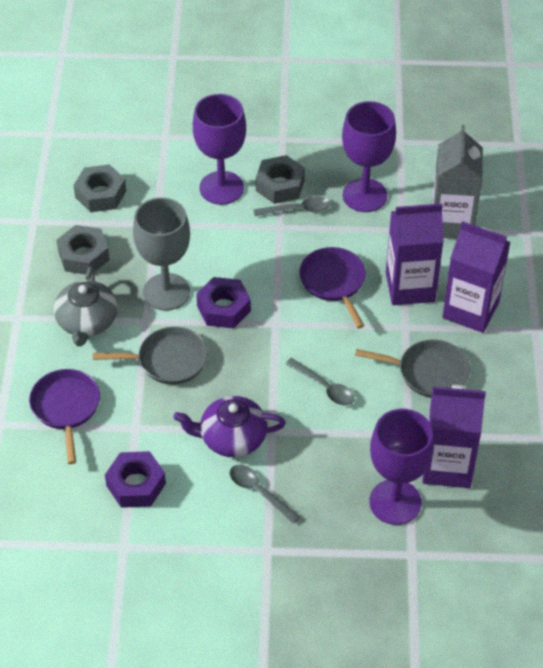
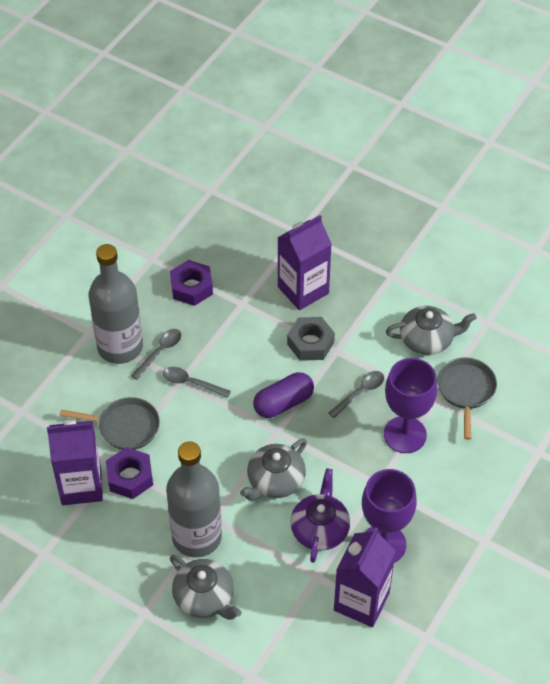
grey bottle: 0 -> 2
grey carton: 1 -> 0
grey goblet: 1 -> 0
grey nut: 3 -> 1
grey teapot: 1 -> 3
purple capsule: 0 -> 1
purple goblet: 3 -> 2
purple pan: 2 -> 0

